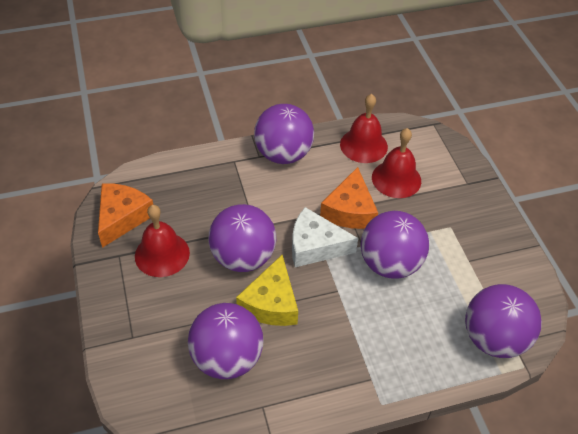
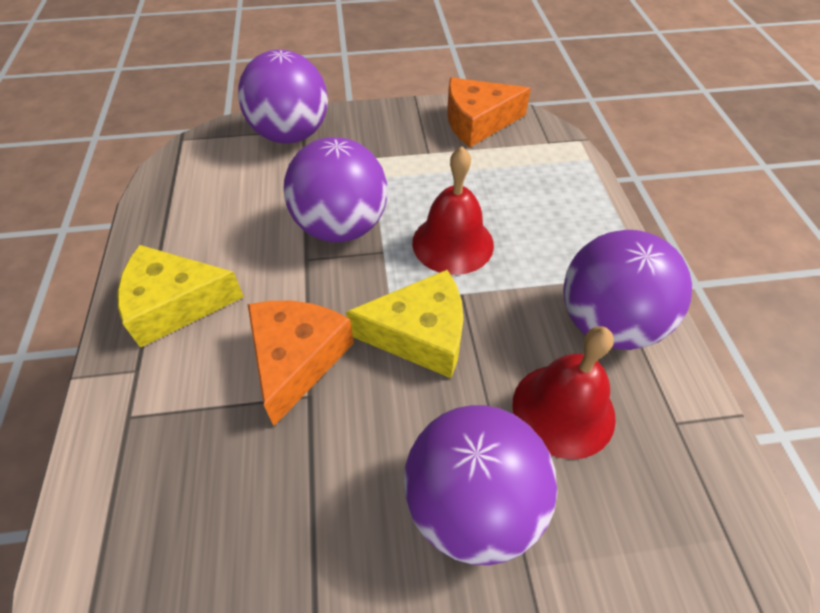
purple ball: 5 -> 4
red bell: 3 -> 2
white cheese: 1 -> 0
yellow cheese: 1 -> 2

